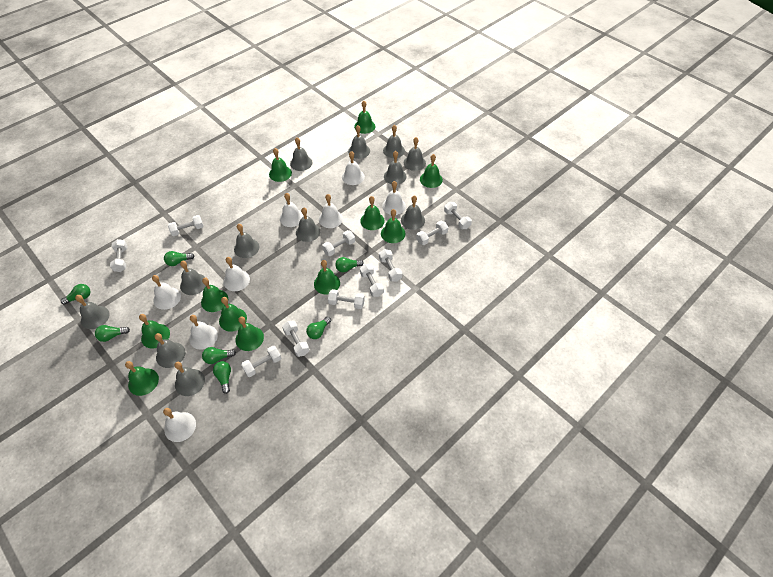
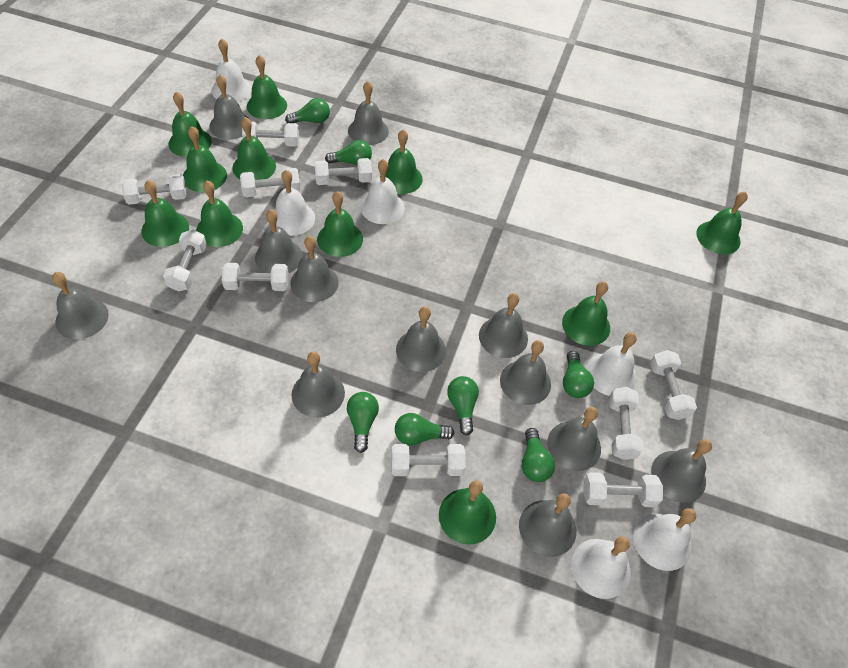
white bell: 8 -> 6

